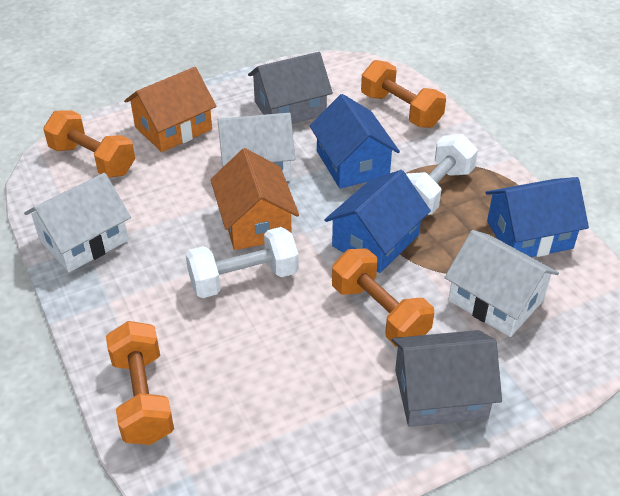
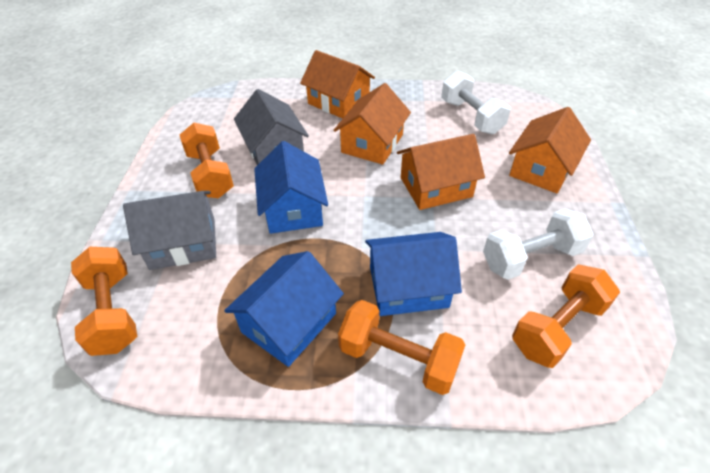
orange house: 2 -> 4
white house: 3 -> 0

